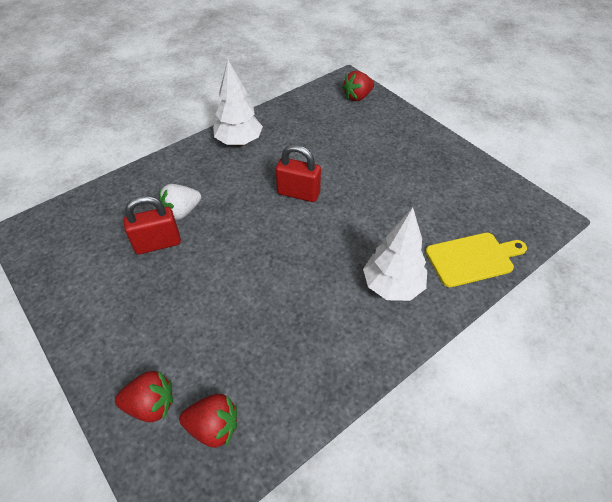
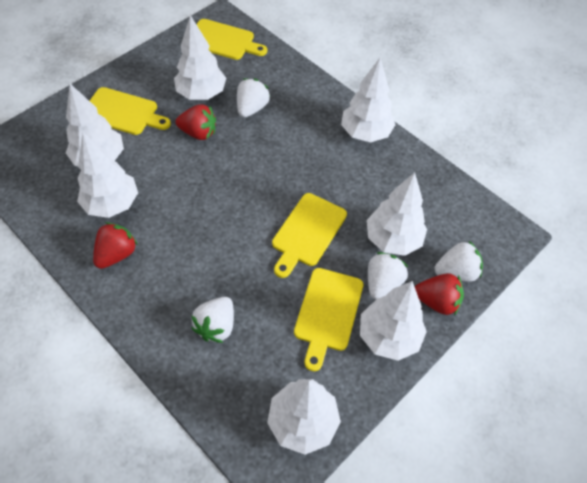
red padlock: 2 -> 0
white strawberry: 1 -> 4
white tree: 2 -> 7
yellow cutting board: 1 -> 4

